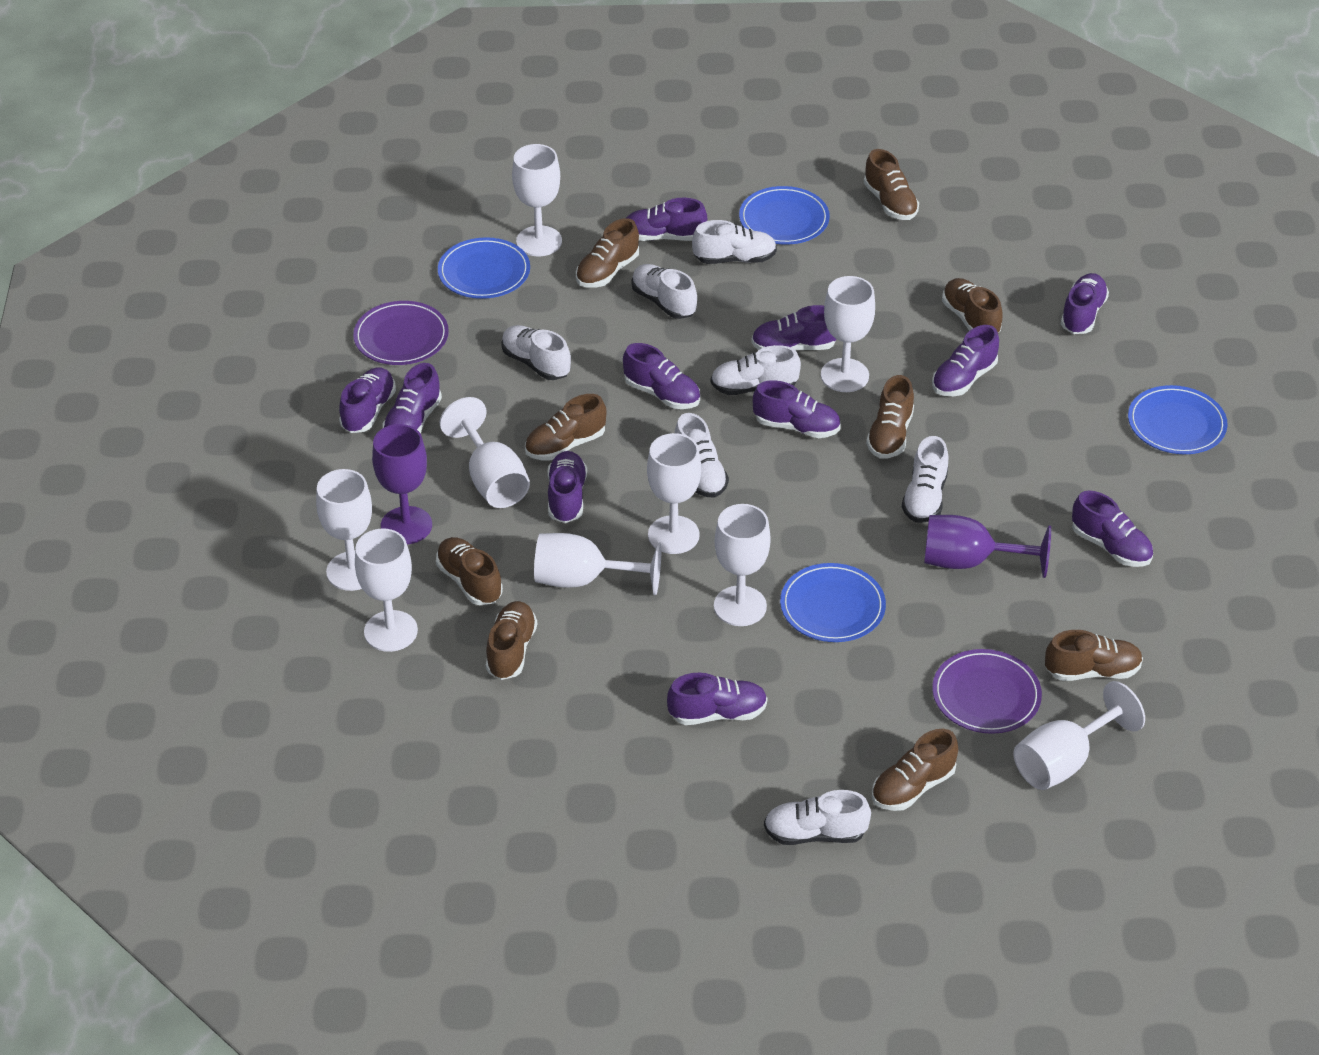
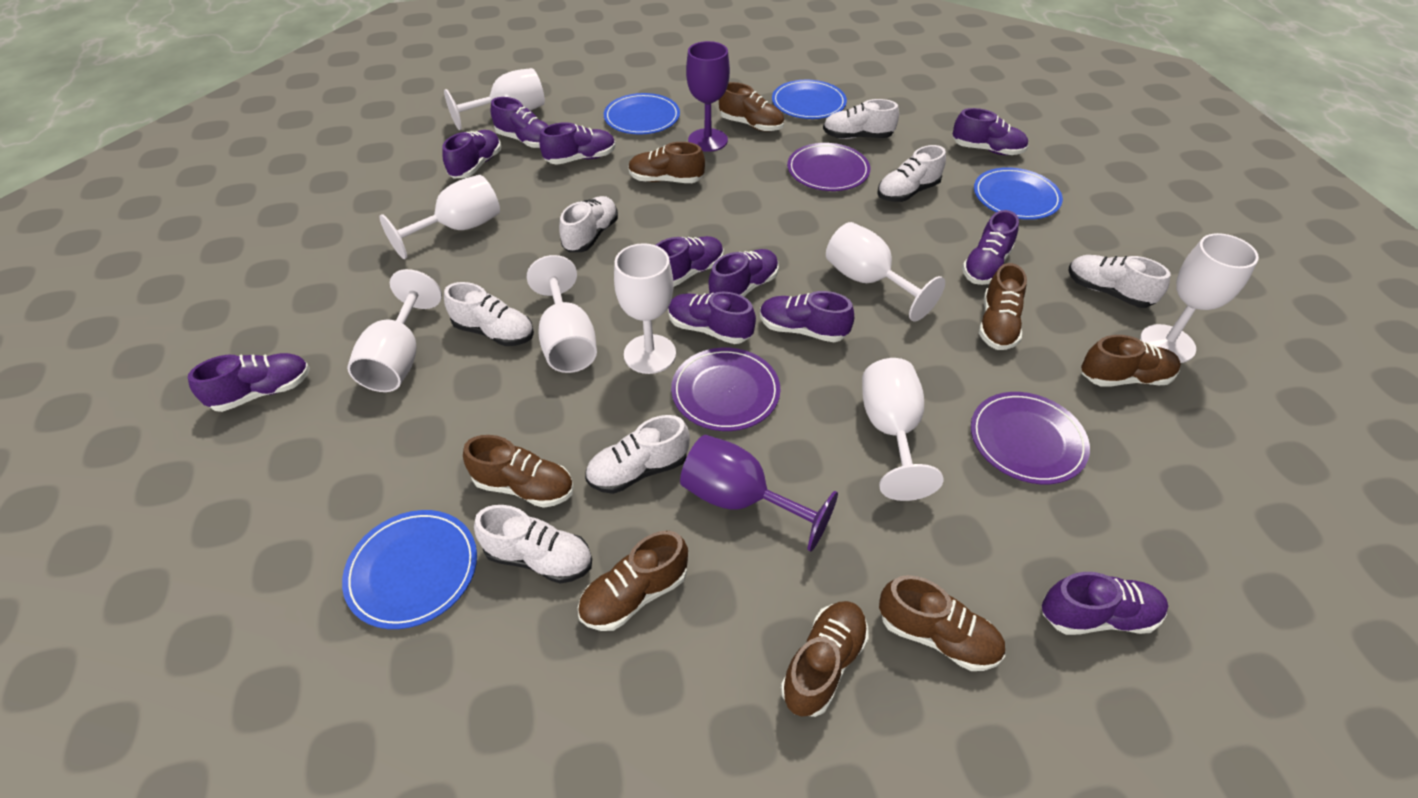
brown shoe: 9 -> 8
purple plate: 2 -> 3
white goblet: 9 -> 8

